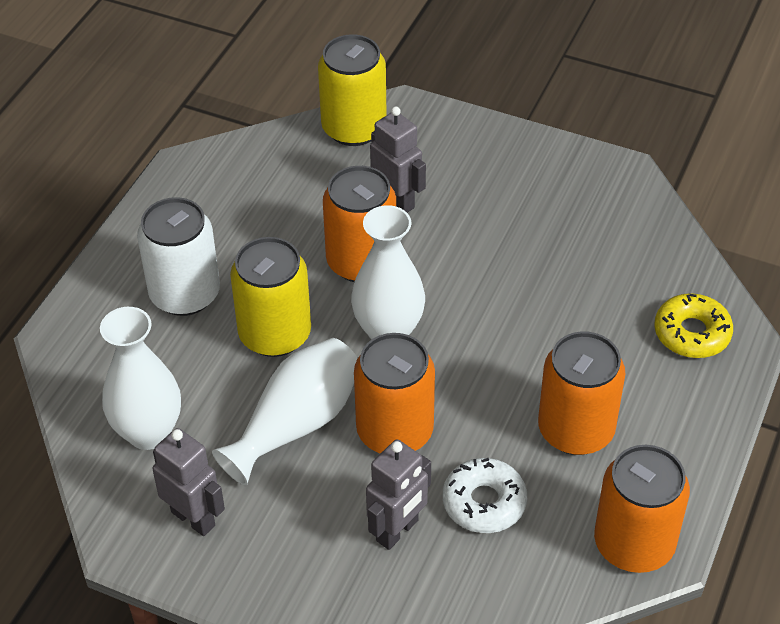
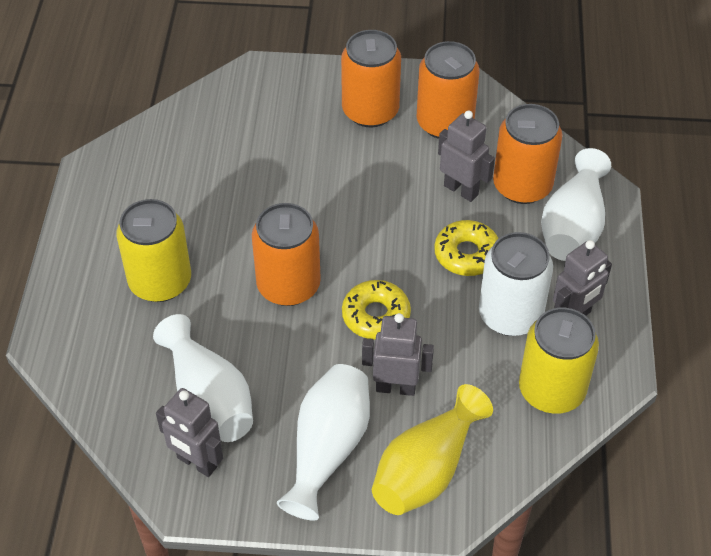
grey robot: 3 -> 4
white donut: 1 -> 0
yellow donut: 1 -> 2
yellow vase: 0 -> 1

